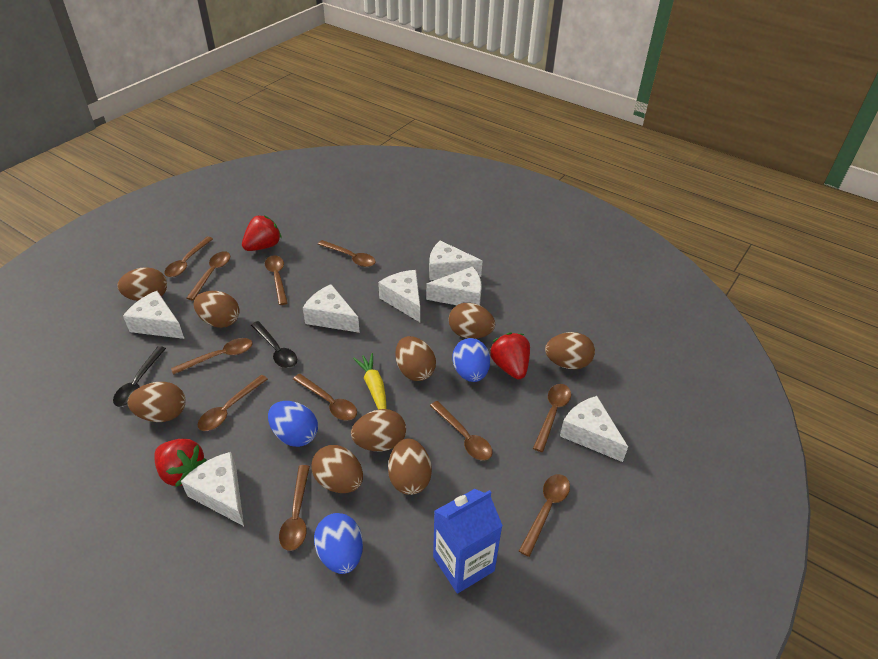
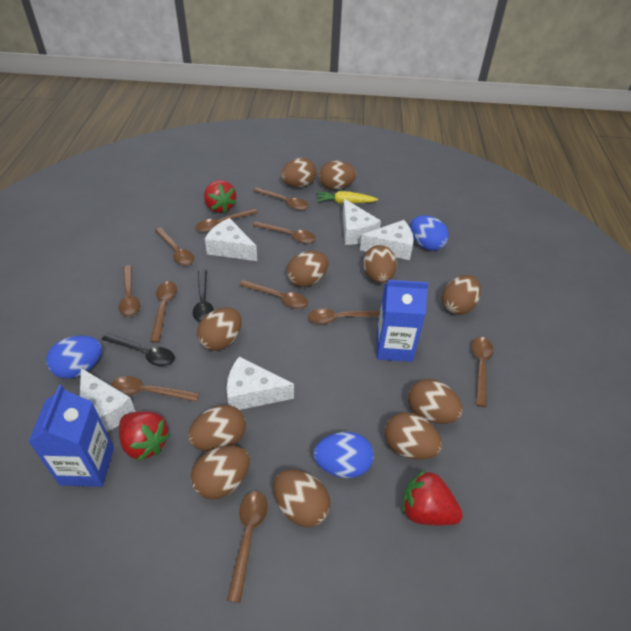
blue carton: 1 -> 2
brown egg: 9 -> 11
white cheese: 7 -> 5

